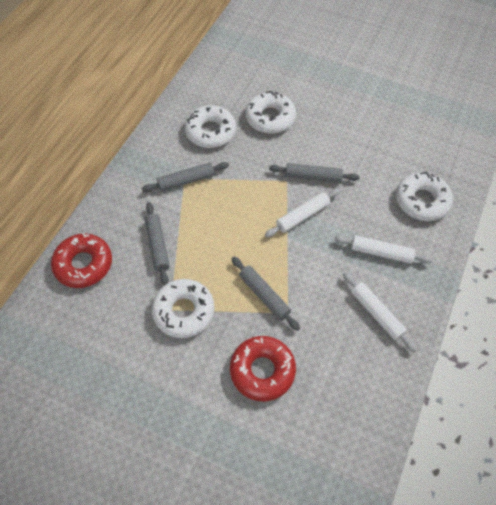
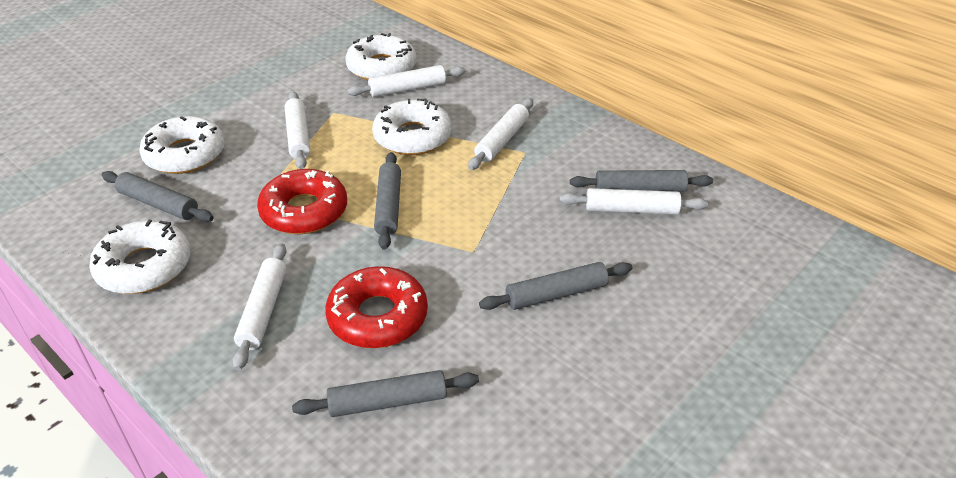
grey rolling pin: 4 -> 5
white rolling pin: 3 -> 5

